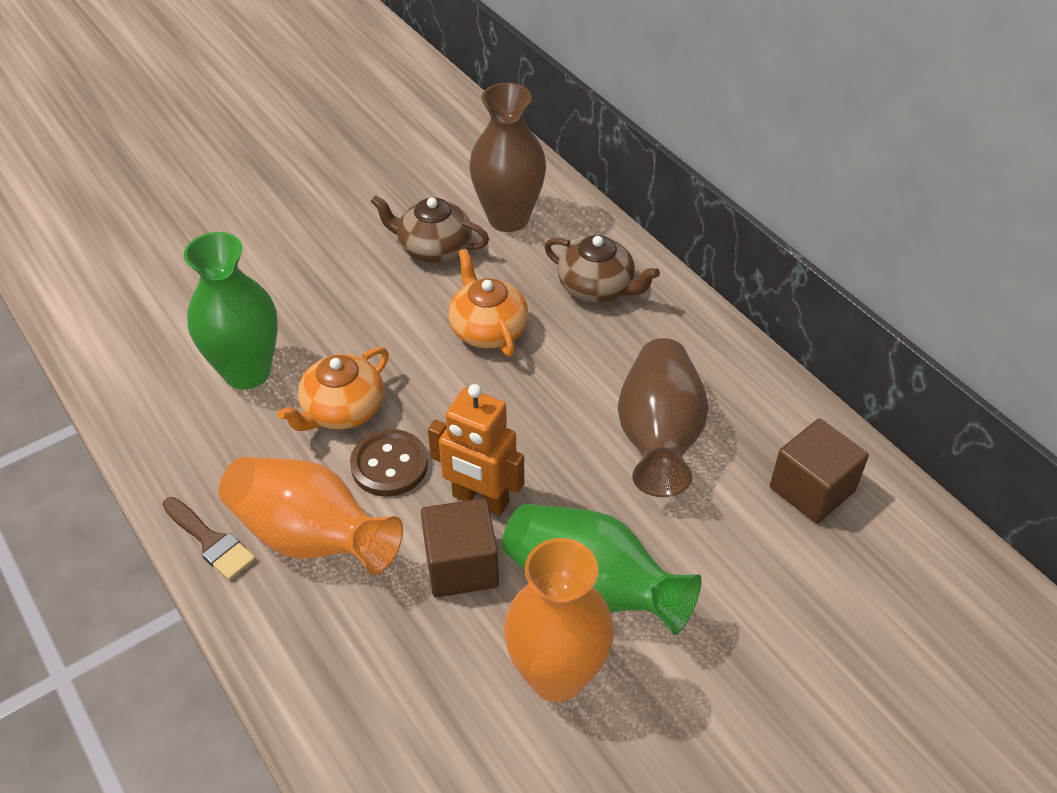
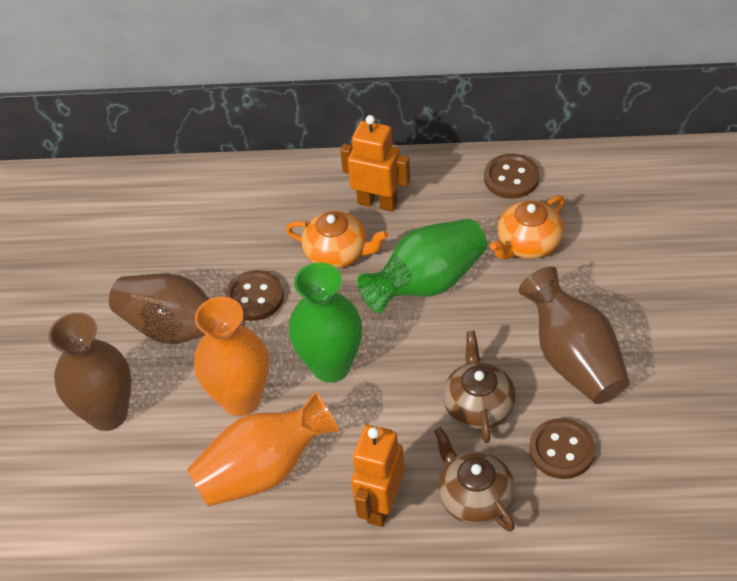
brown brush: 1 -> 0
brown button: 1 -> 3
brown cube: 2 -> 0
brown vase: 2 -> 3
orange robot: 1 -> 2

